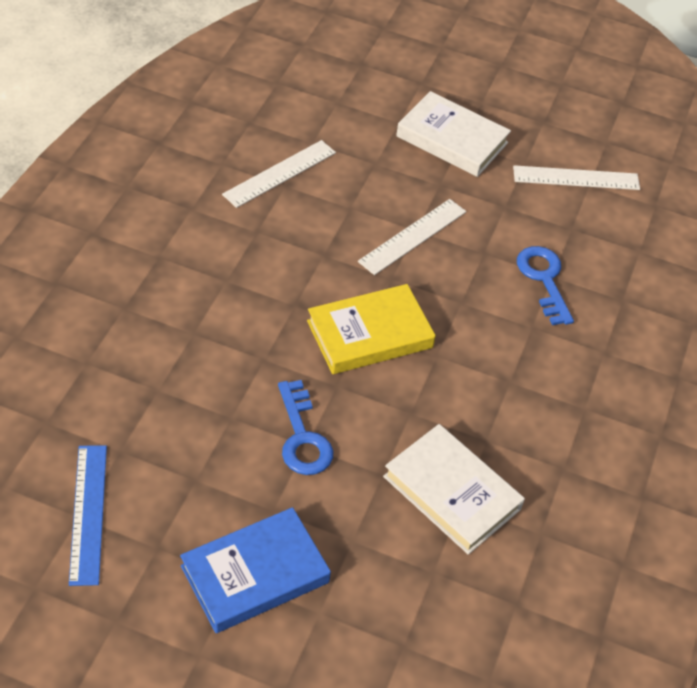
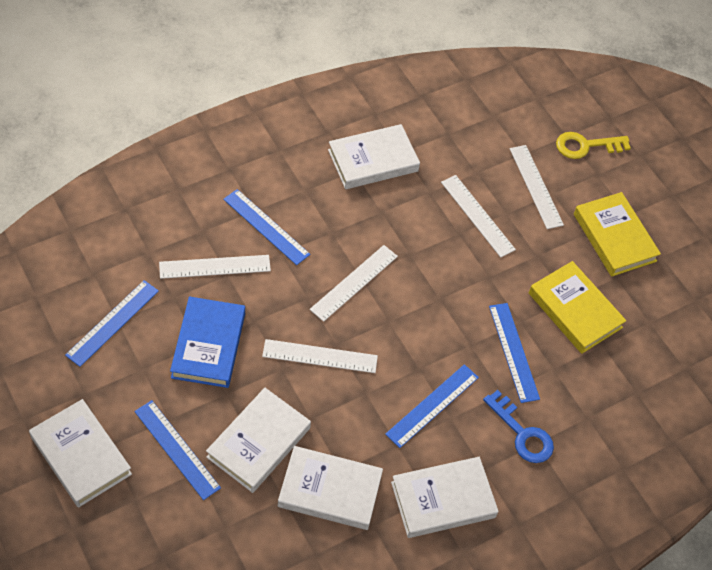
blue key: 2 -> 1
blue ruler: 1 -> 5
white book: 2 -> 5
white ruler: 3 -> 5
yellow book: 1 -> 2
yellow key: 0 -> 1

